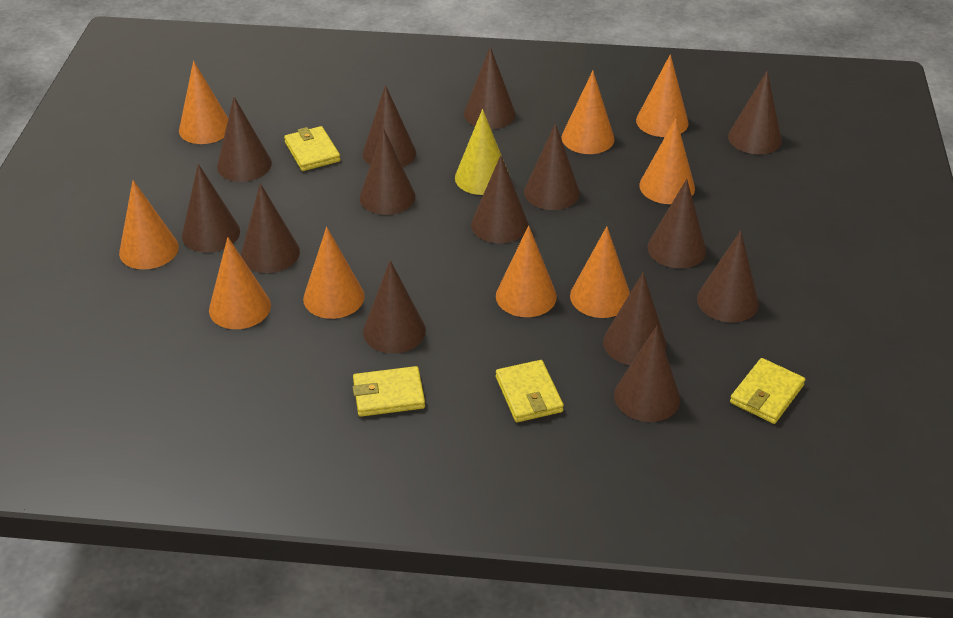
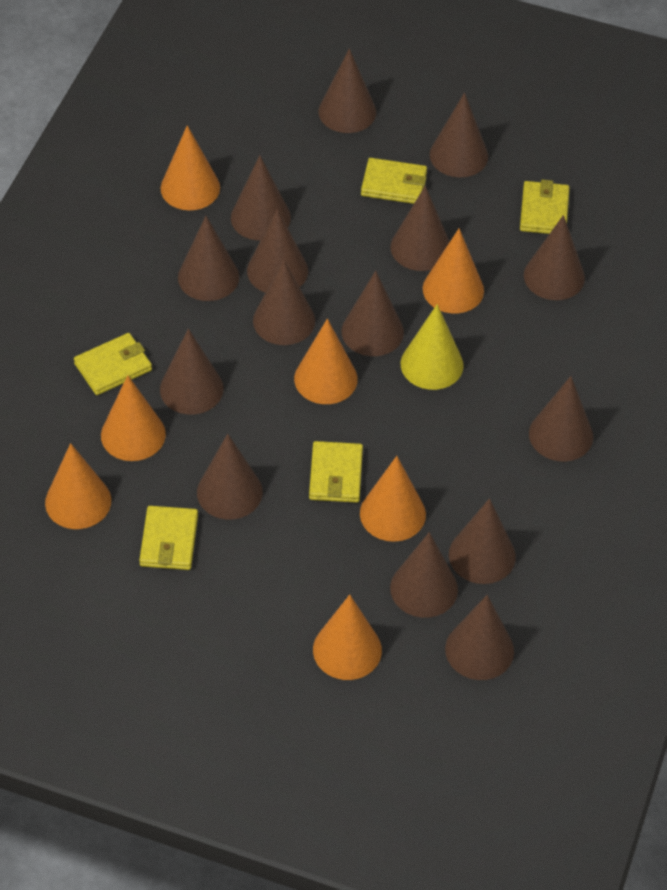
brown cone: 14 -> 15
orange cone: 9 -> 7
yellow wallet: 4 -> 5

